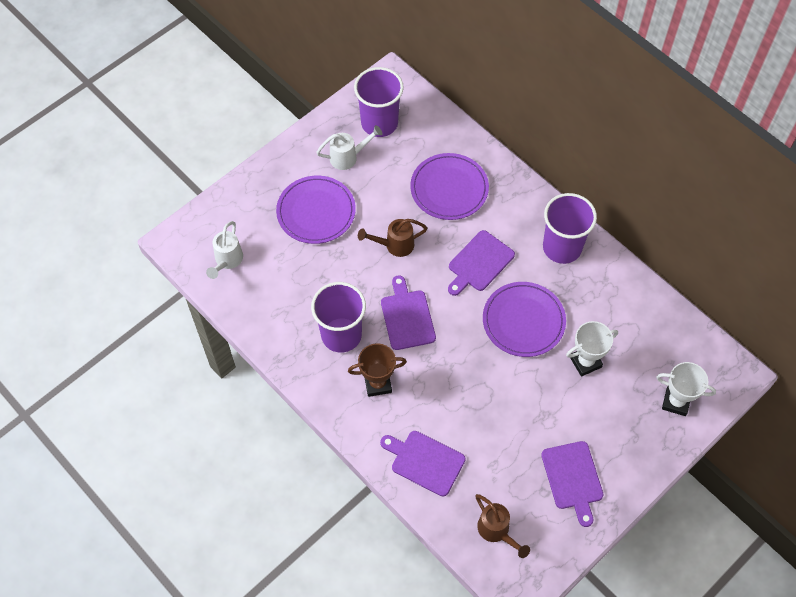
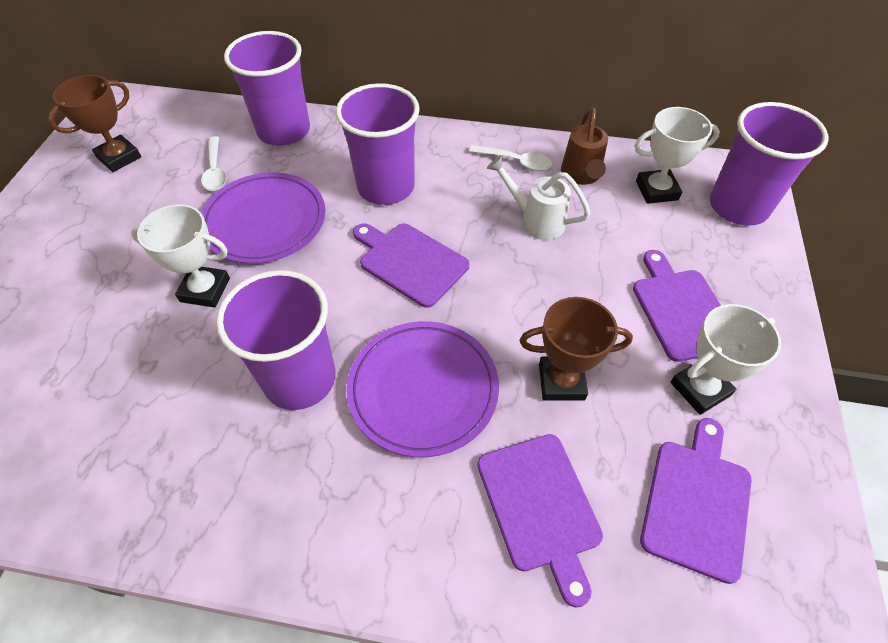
brown trophy: 1 -> 2
brown watering can: 2 -> 1
purple cup: 3 -> 4
purple plate: 3 -> 2
white spoon: 0 -> 2
white trophy: 2 -> 3
white watering can: 2 -> 1

